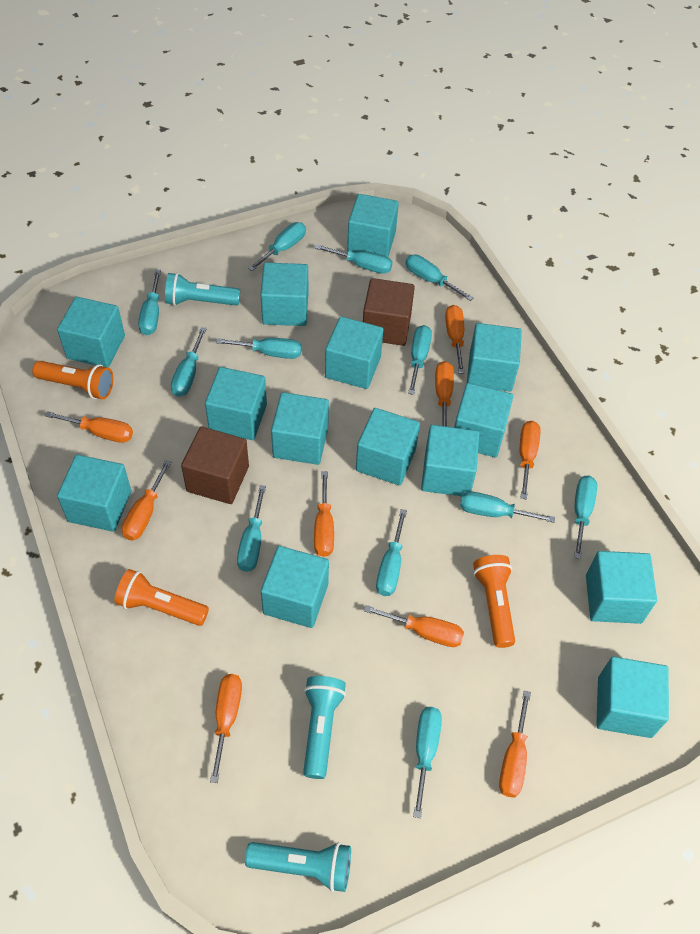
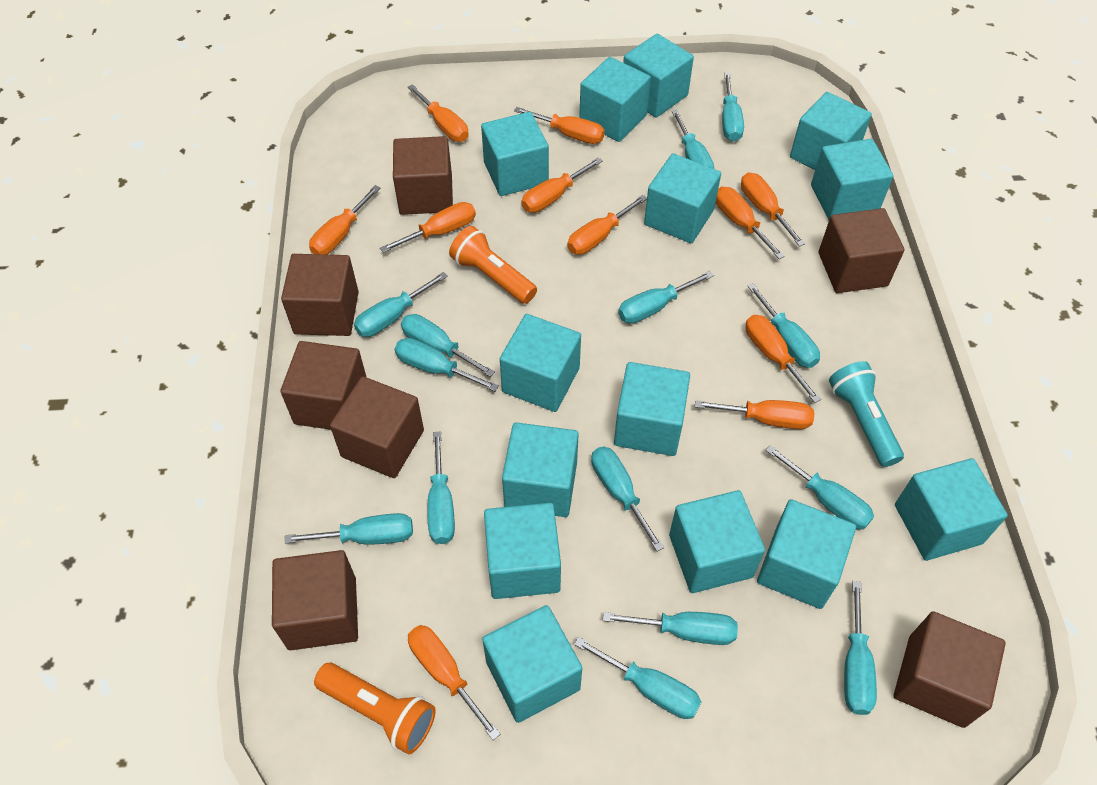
brown cube: 2 -> 7
orange flashlight: 3 -> 2
orange screwdriver: 9 -> 11
turquoise flashlight: 3 -> 1
turquoise screwdriver: 12 -> 14

